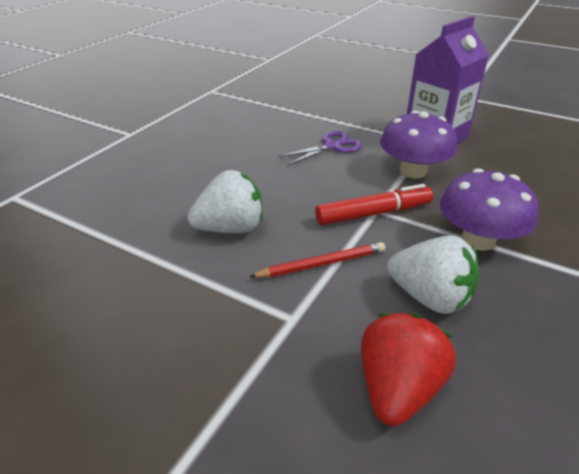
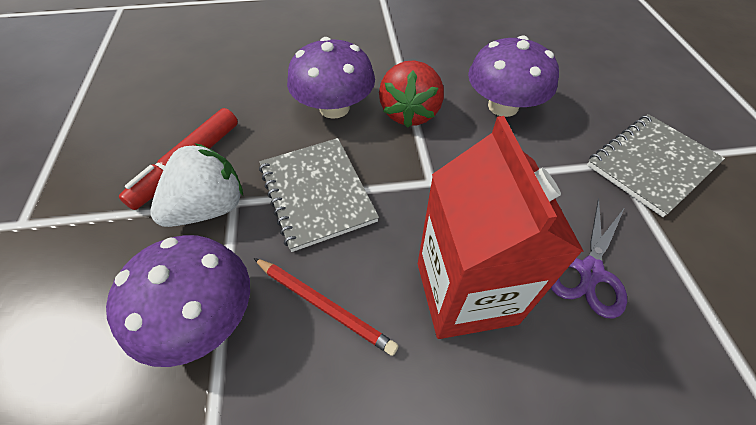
grey notebook: 0 -> 2
purple carton: 1 -> 0
purple mushroom: 2 -> 3
red carton: 0 -> 1
white strawberry: 2 -> 1

